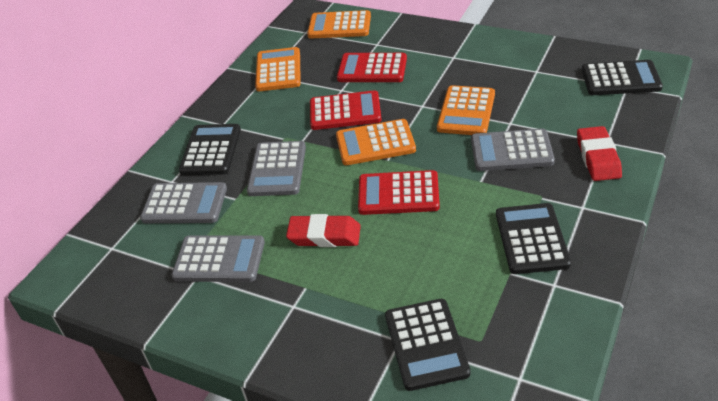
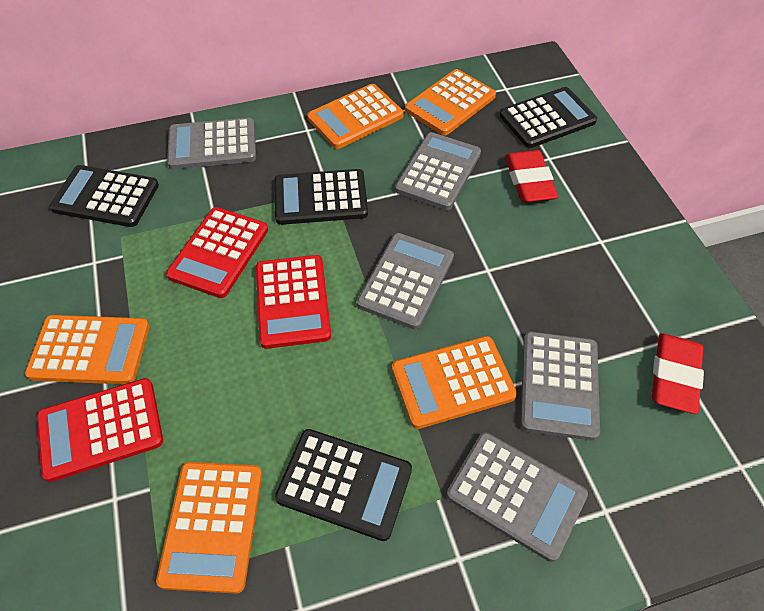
grey calculator: 4 -> 5
orange calculator: 4 -> 5

